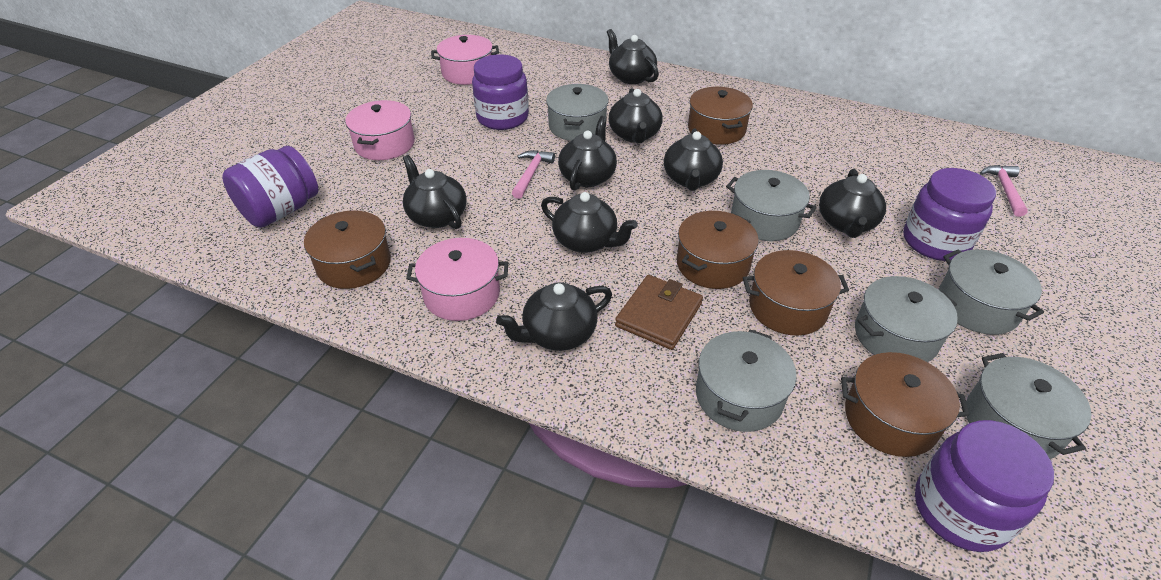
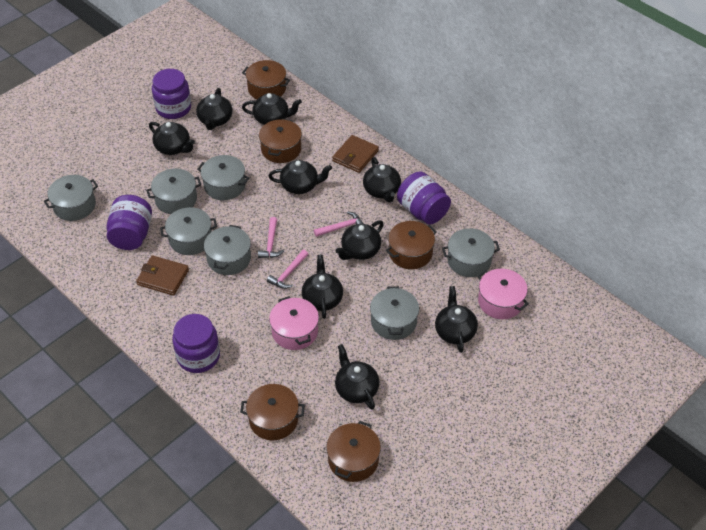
black teapot: 8 -> 9
brown wallet: 1 -> 2
grey pot: 6 -> 7
pink hammer: 2 -> 3
pink pot: 3 -> 2

